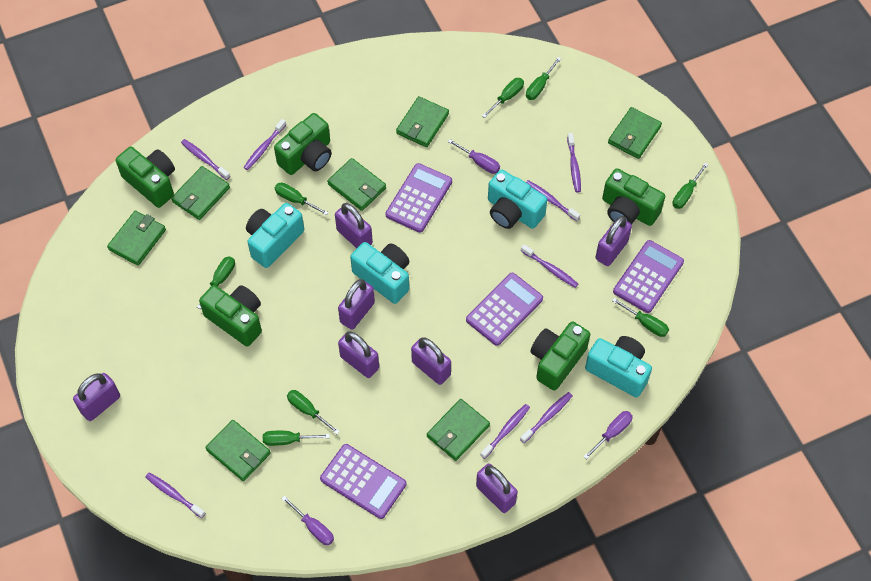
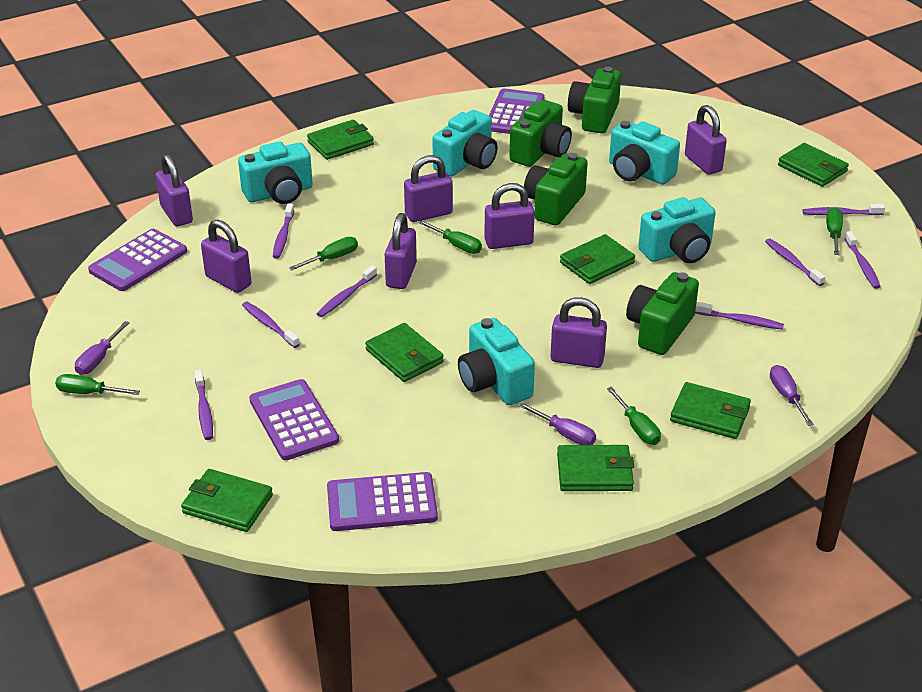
green camera: 5 -> 4
green screwdriver: 8 -> 5
turquoise camera: 4 -> 5

